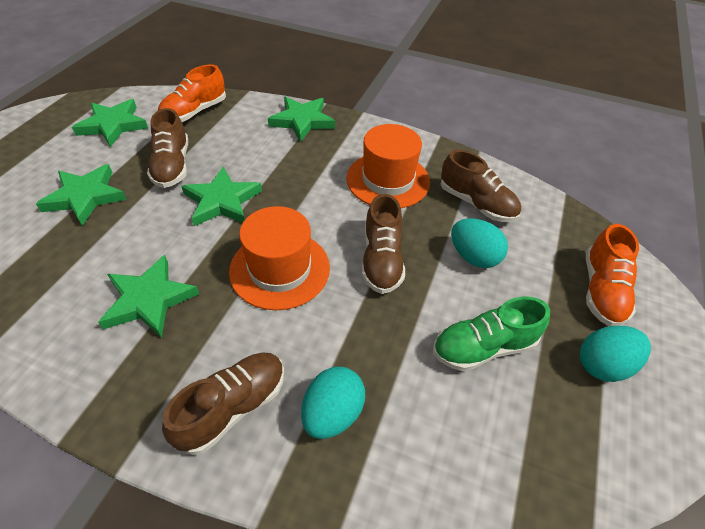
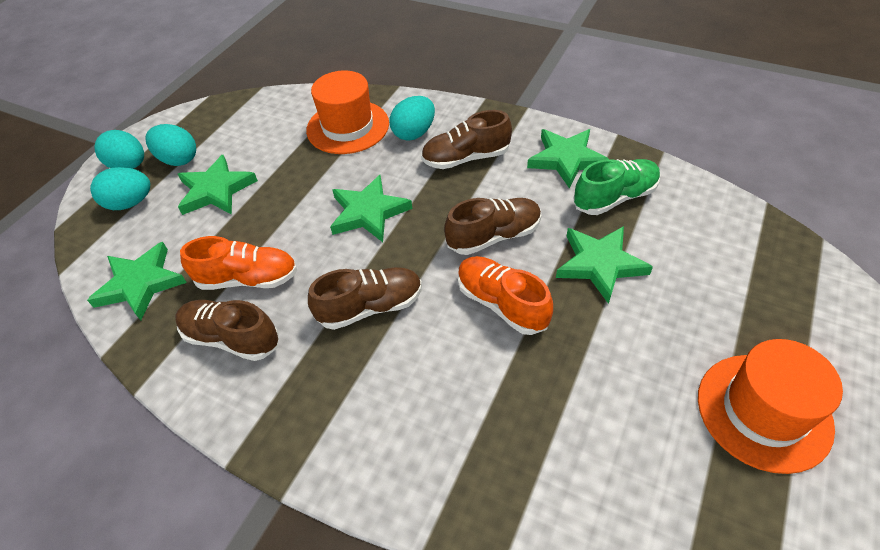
turquoise egg: 3 -> 4

